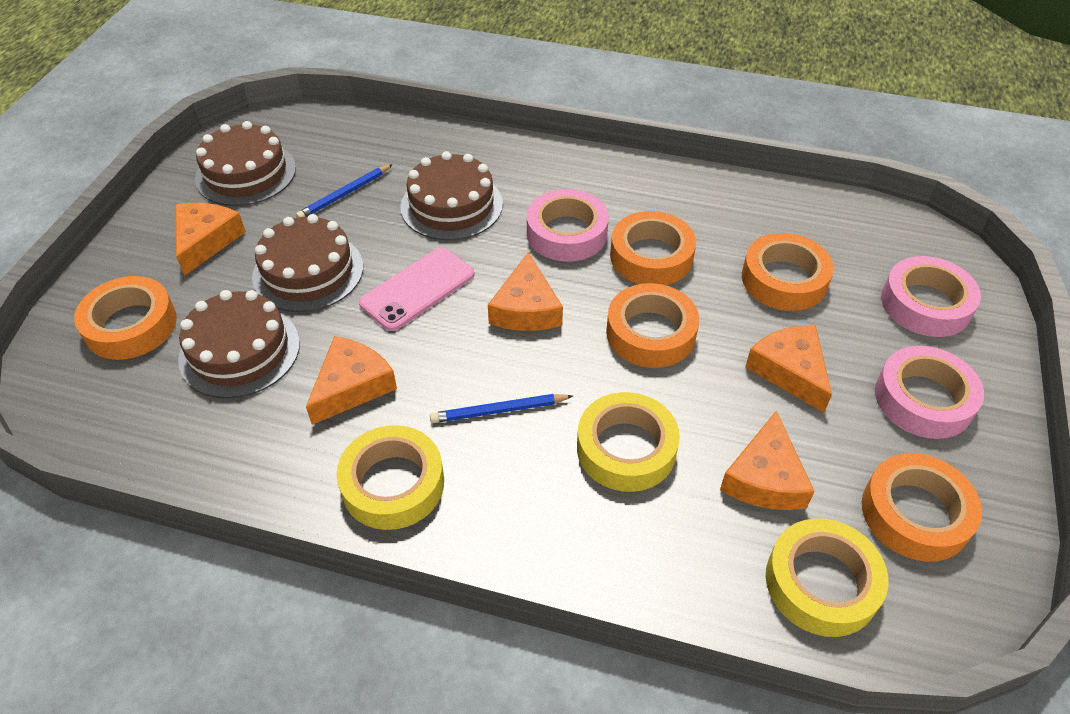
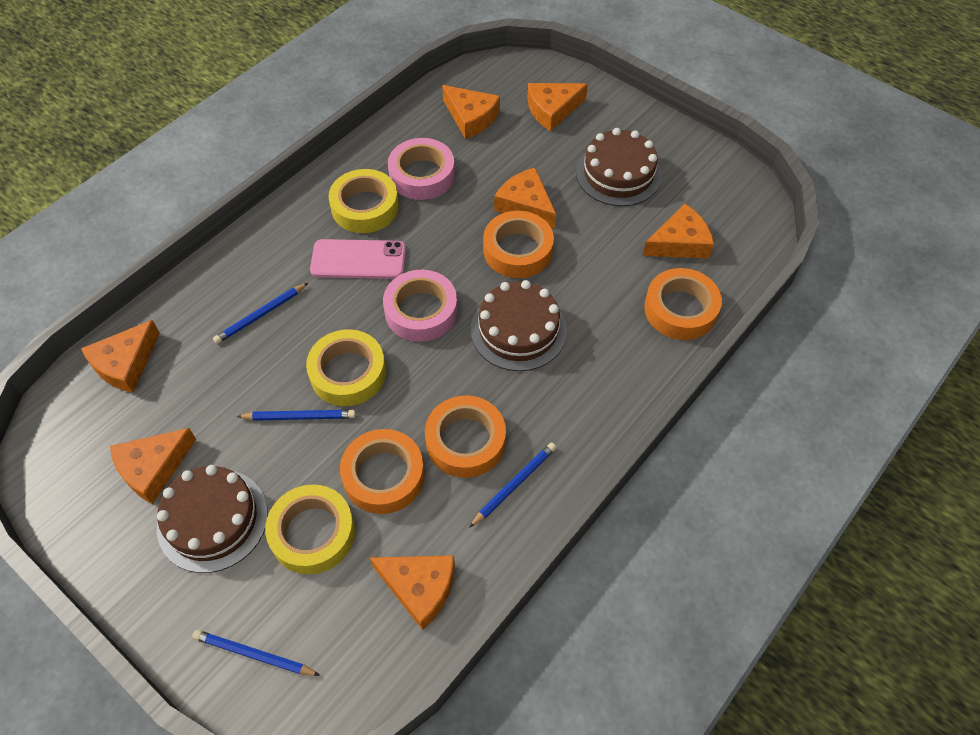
blue pencil: 2 -> 4
brown cake: 4 -> 3
orange cheese: 5 -> 7
orange tape: 5 -> 4
pink tape: 3 -> 2

